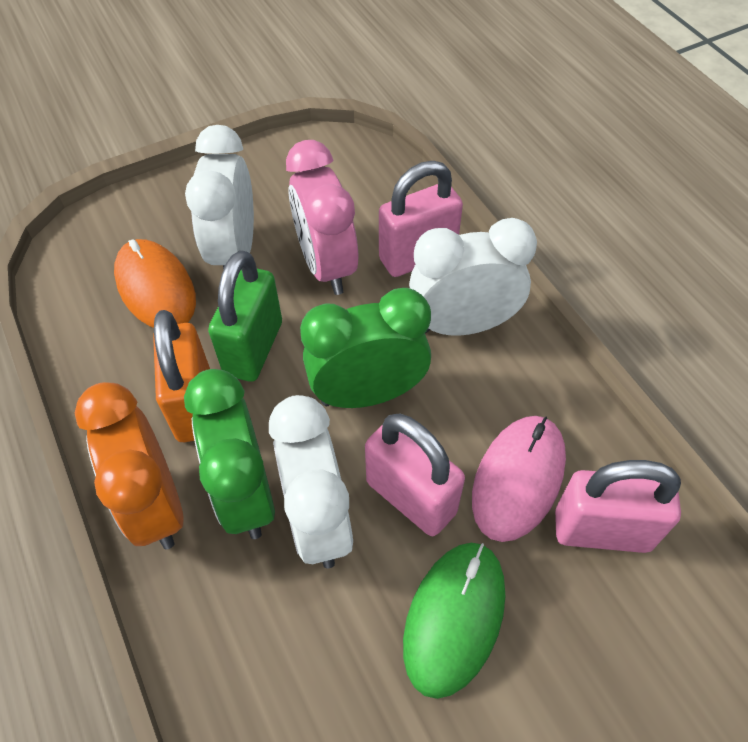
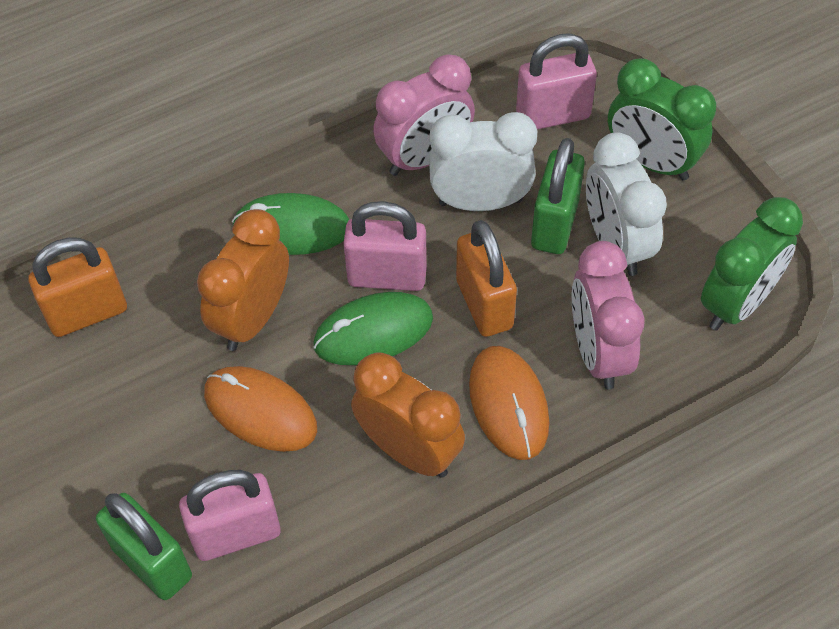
green mouse: 1 -> 2
green padlock: 1 -> 2
orange clock: 1 -> 2
orange mouse: 1 -> 2
orange padlock: 1 -> 2
pink clock: 1 -> 2
pink mouse: 1 -> 0
white clock: 3 -> 2

